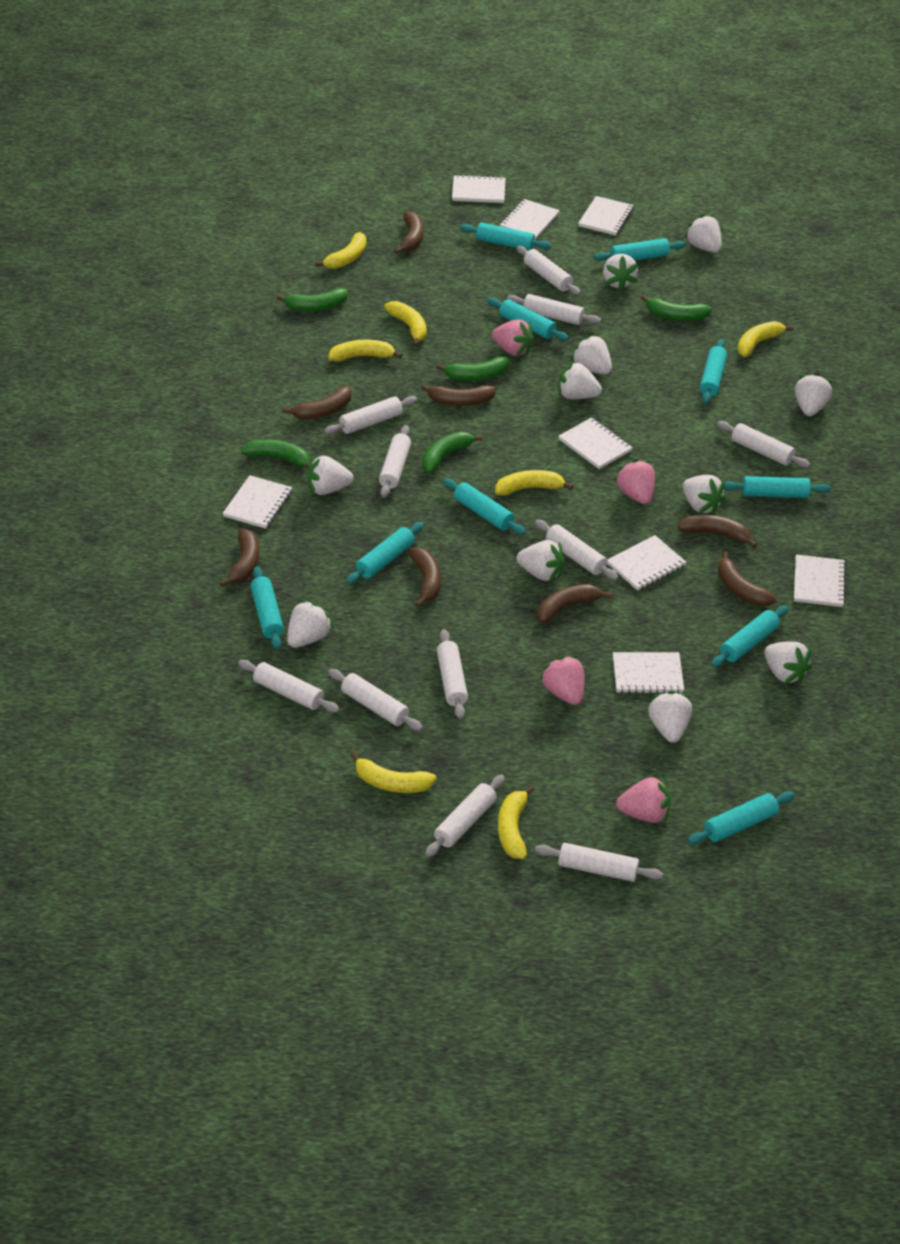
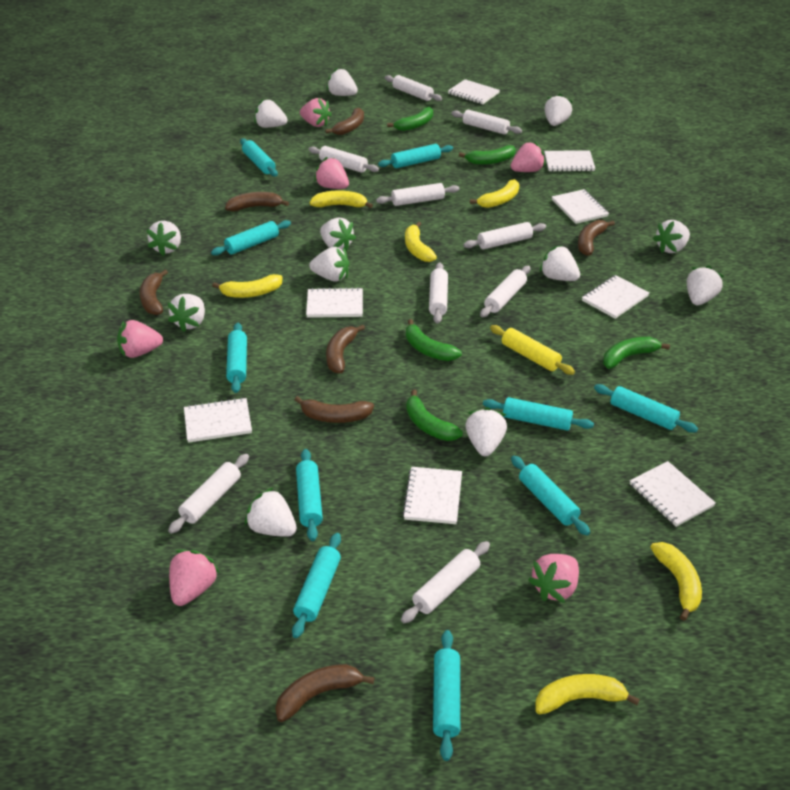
brown banana: 8 -> 7
pink strawberry: 4 -> 6
white rolling pin: 11 -> 9
white strawberry: 11 -> 12
yellow banana: 7 -> 6
yellow rolling pin: 0 -> 1

